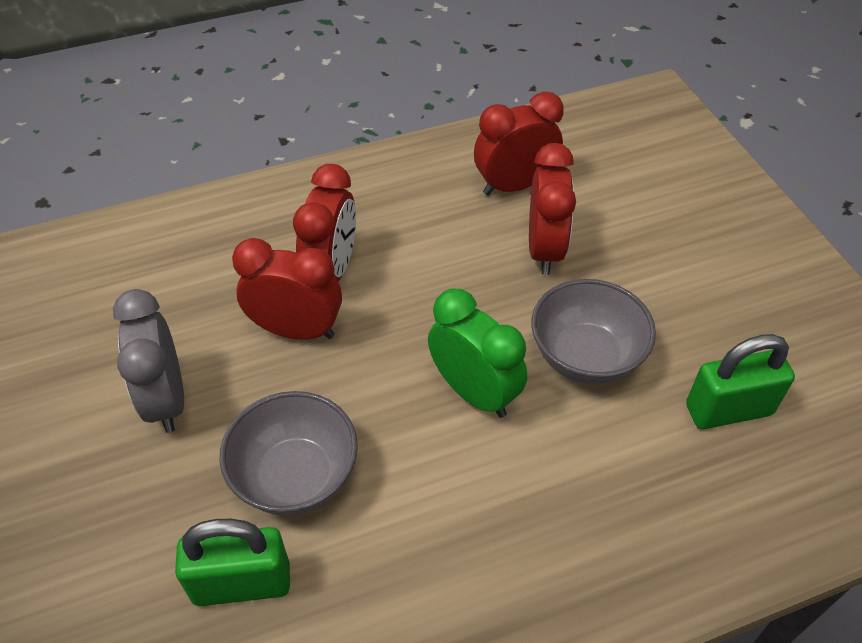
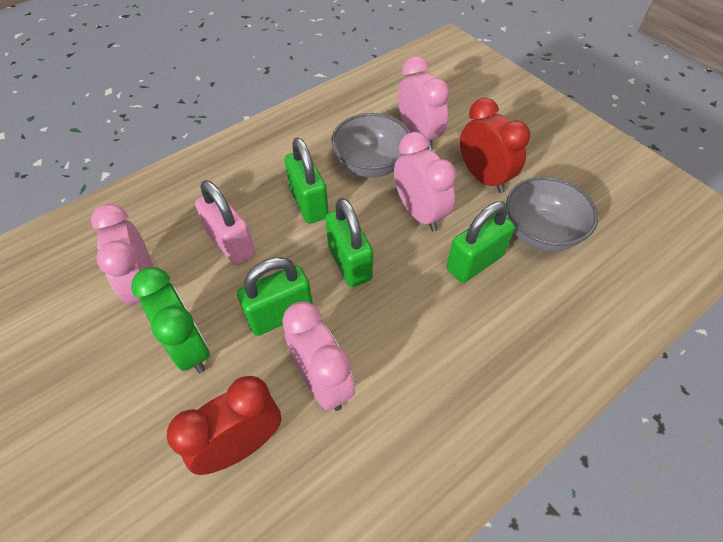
green padlock: 2 -> 4
grey clock: 1 -> 0
pink clock: 0 -> 4
pink padlock: 0 -> 1
red clock: 4 -> 2

